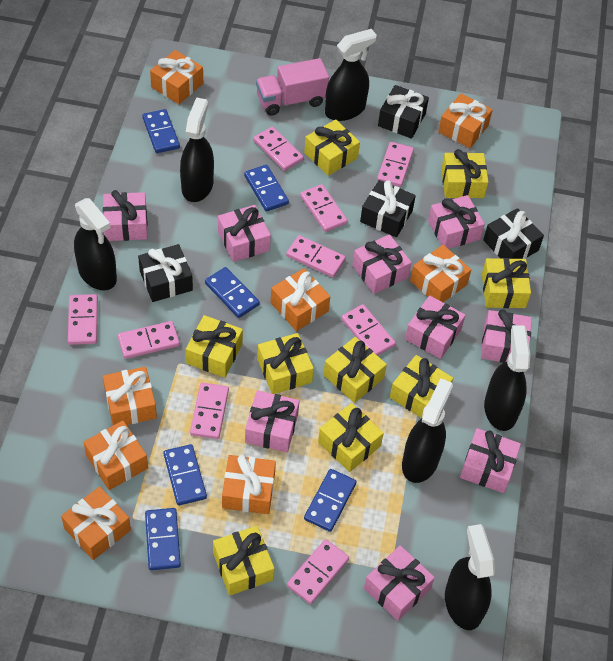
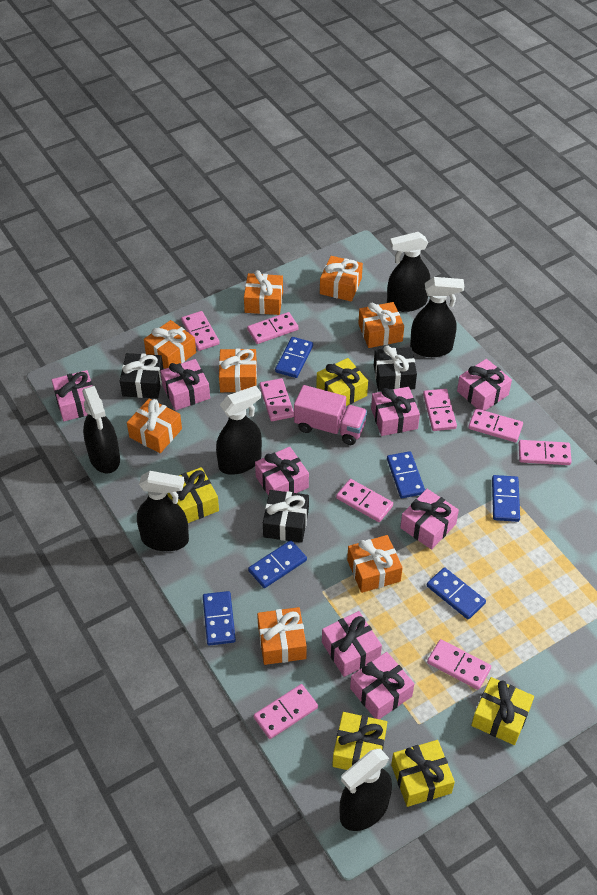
black gift: 4 -> 3
pink gift: 9 -> 8
yellow gift: 9 -> 5

